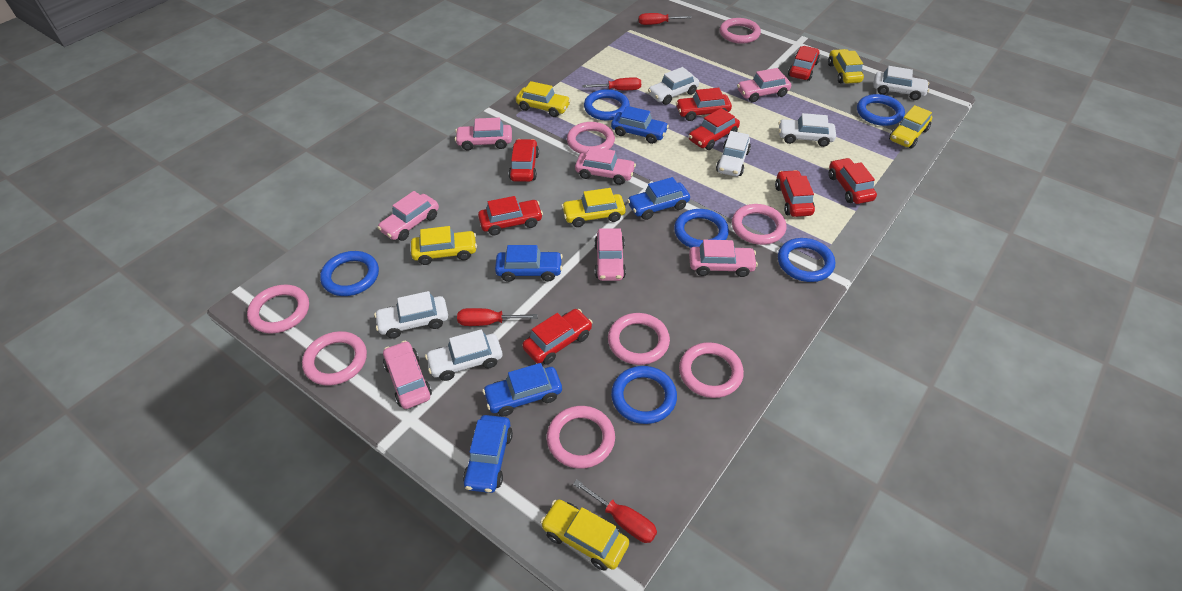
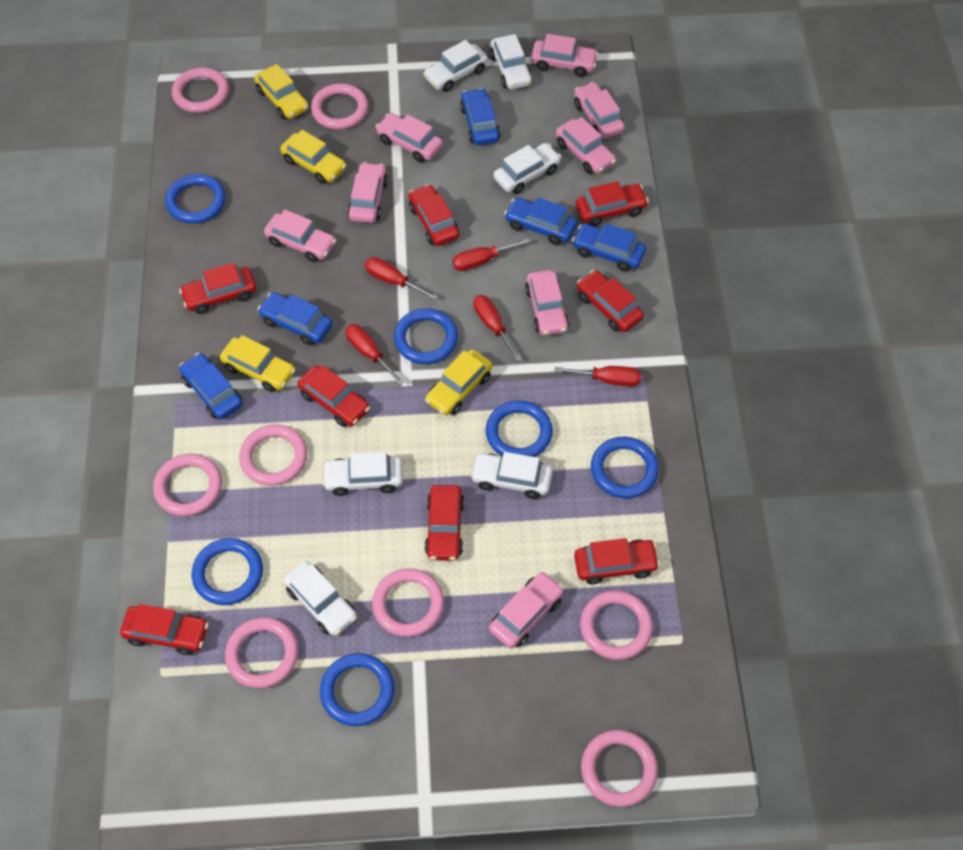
pink car: 7 -> 8
red screwdriver: 4 -> 5
yellow car: 6 -> 4

